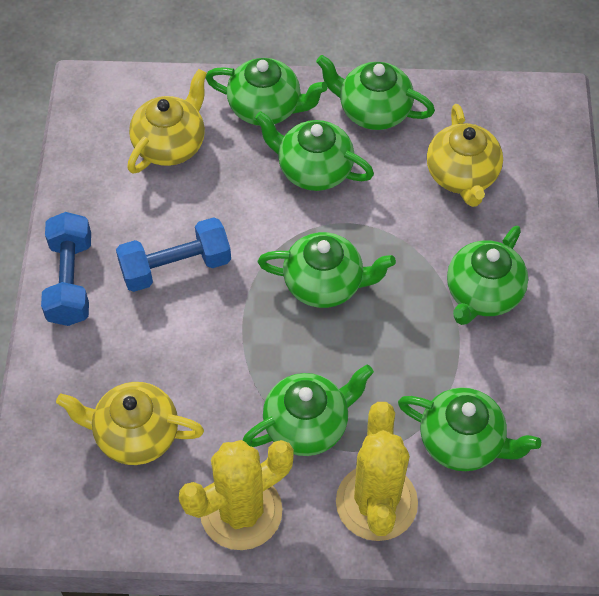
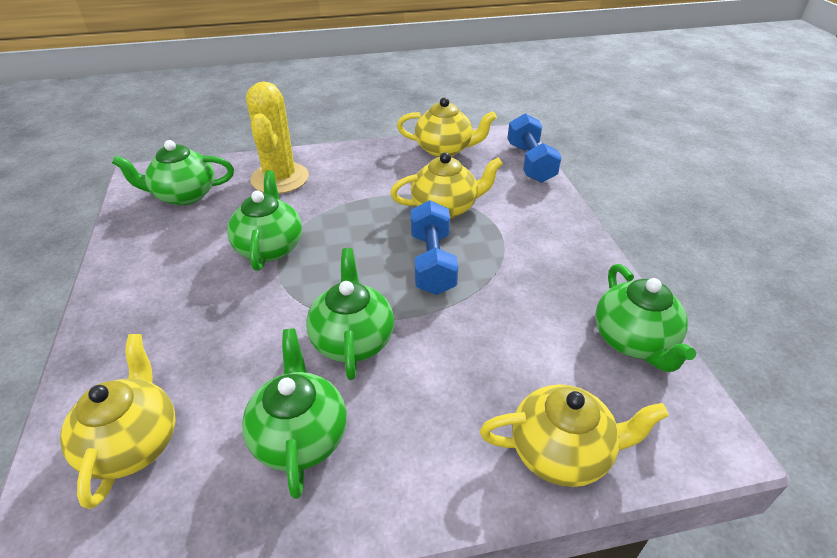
green teapot: 7 -> 5
yellow cactus: 2 -> 1
yellow teapot: 3 -> 4

